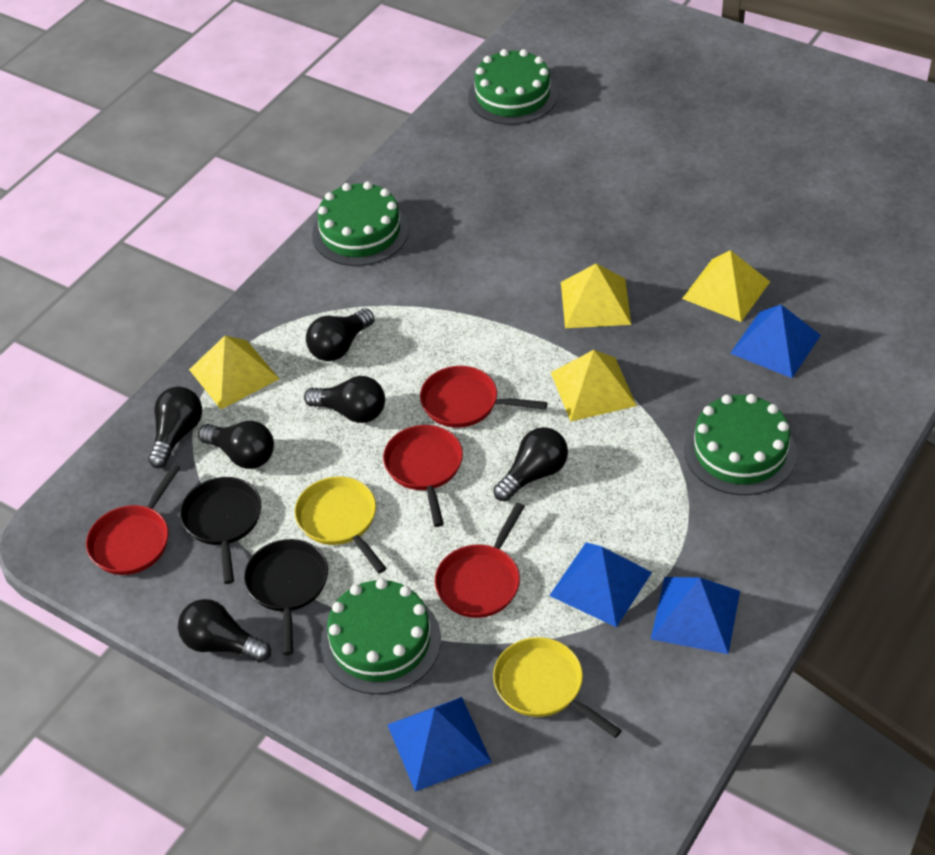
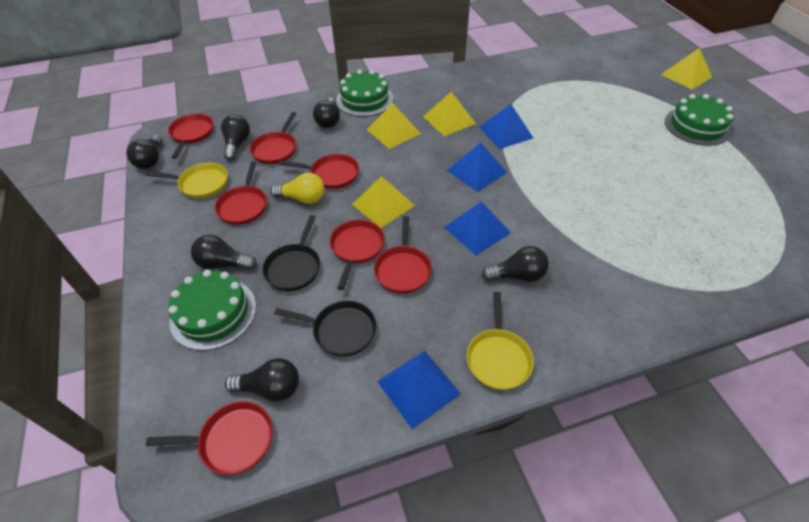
green cake: 4 -> 3
red pan: 4 -> 7
yellow light bulb: 0 -> 1

